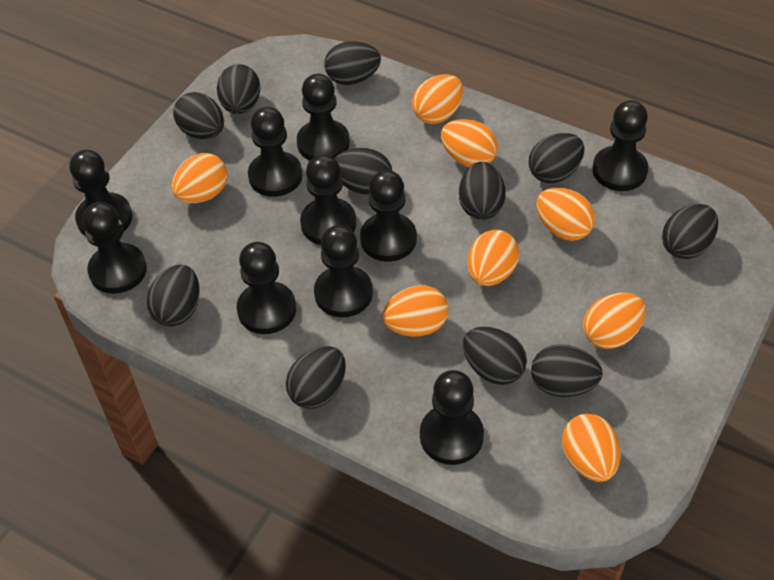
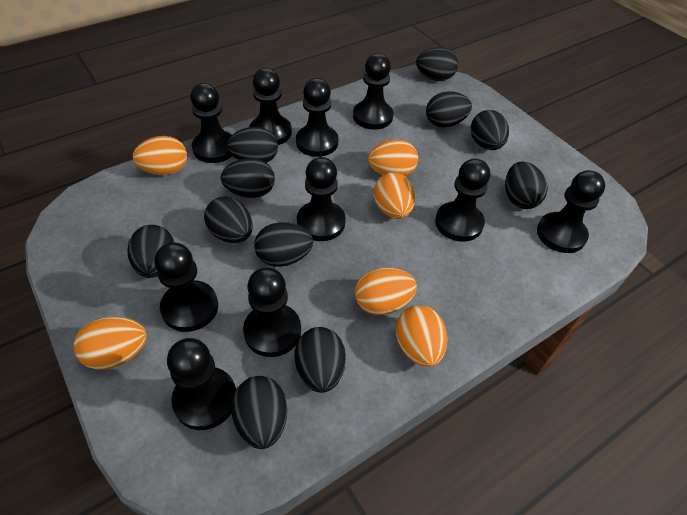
orange egg: 8 -> 6

